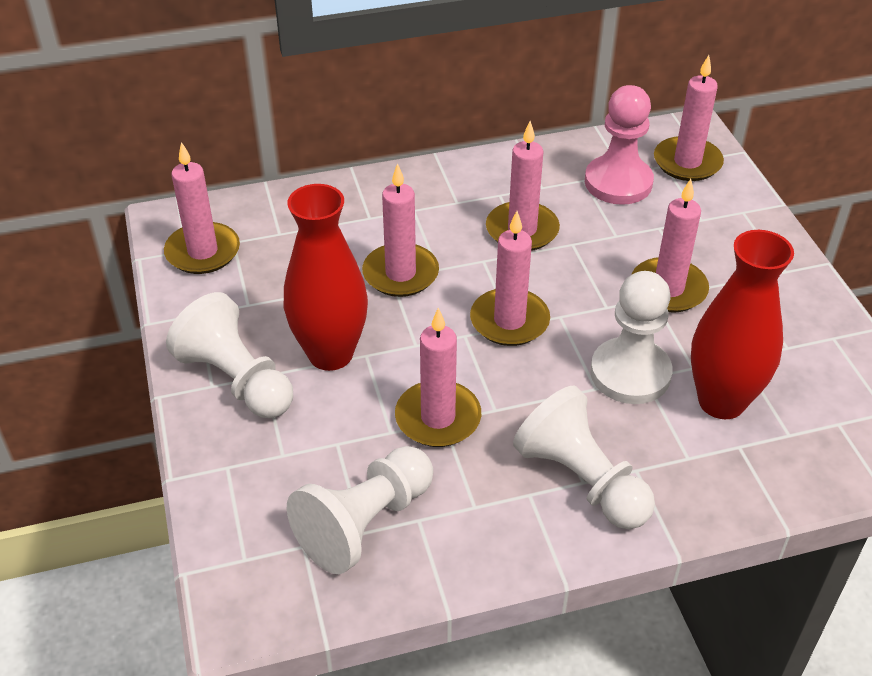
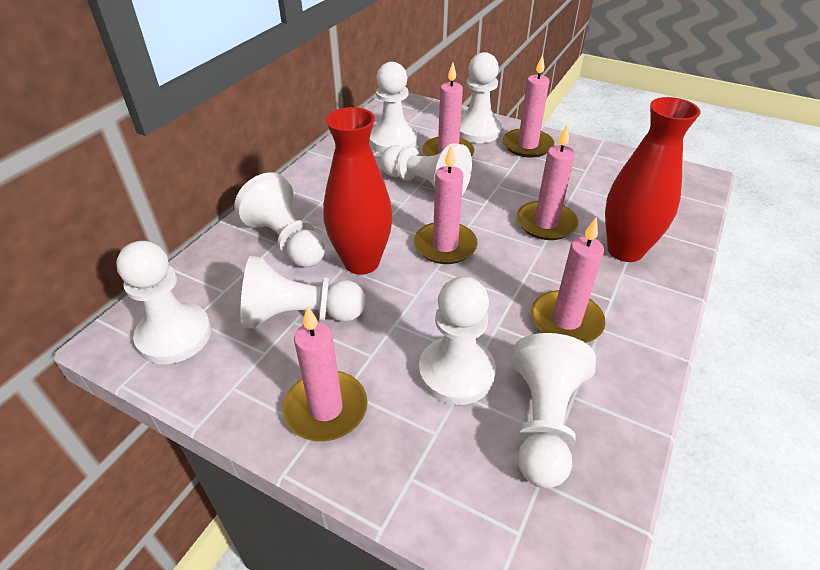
pink candle: 7 -> 6
pink pawn: 1 -> 0
white pawn: 4 -> 8

